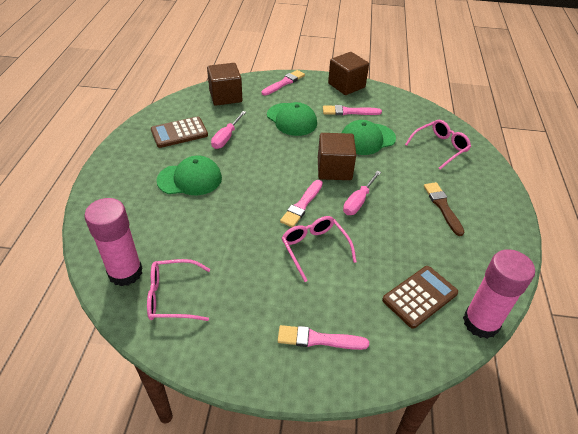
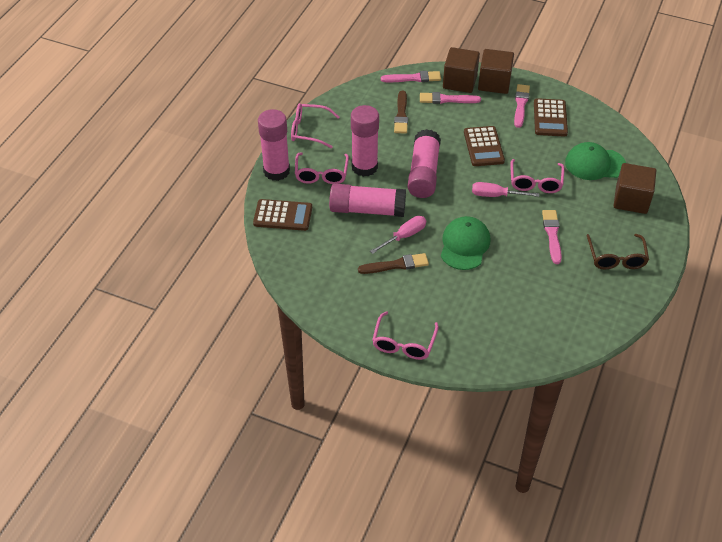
brown brush: 1 -> 2
brown calculator: 2 -> 3
brown glasses: 0 -> 1
green cap: 3 -> 2
pink glasses: 3 -> 4
pink glue stick: 2 -> 4

